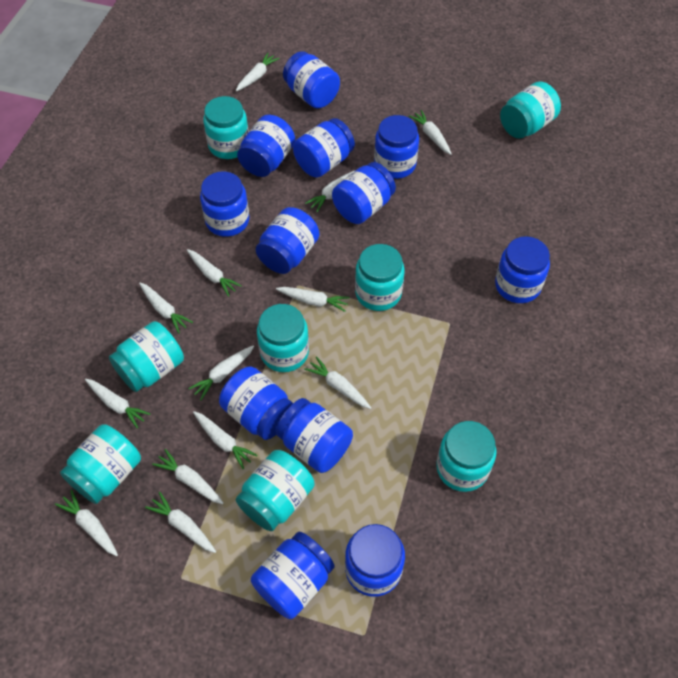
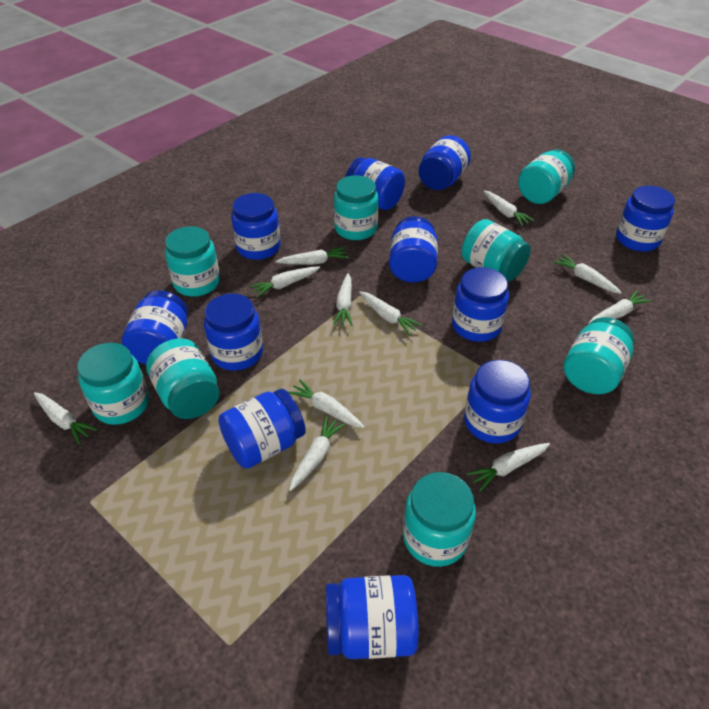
blue jar: 12 -> 11
white carrot: 13 -> 11

